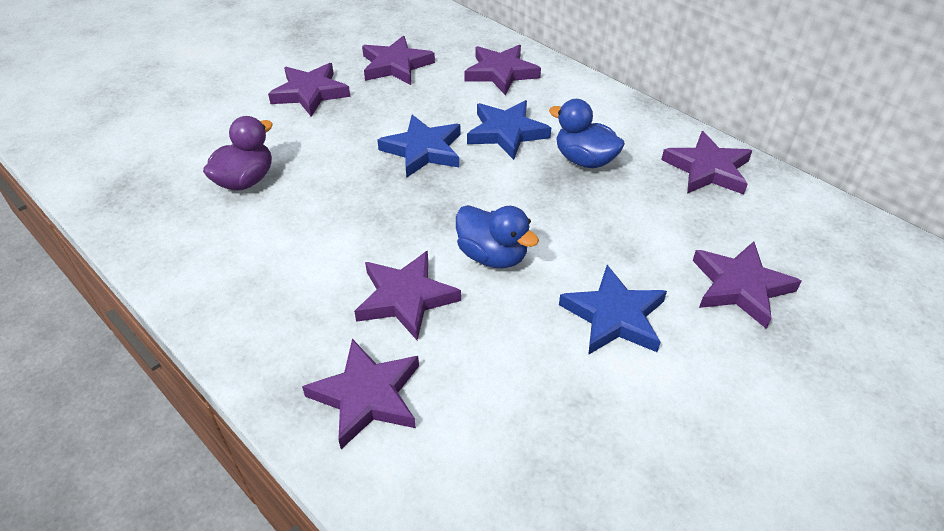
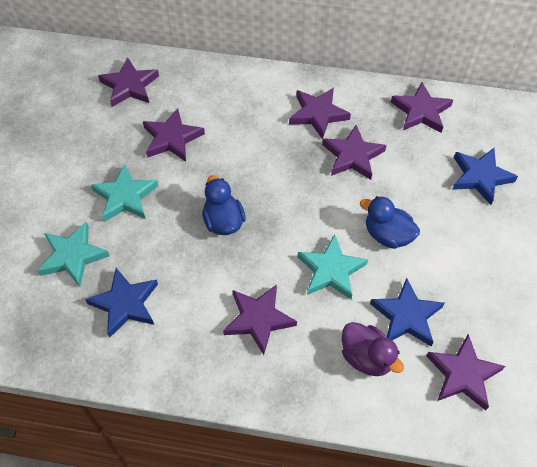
turquoise star: 0 -> 3

